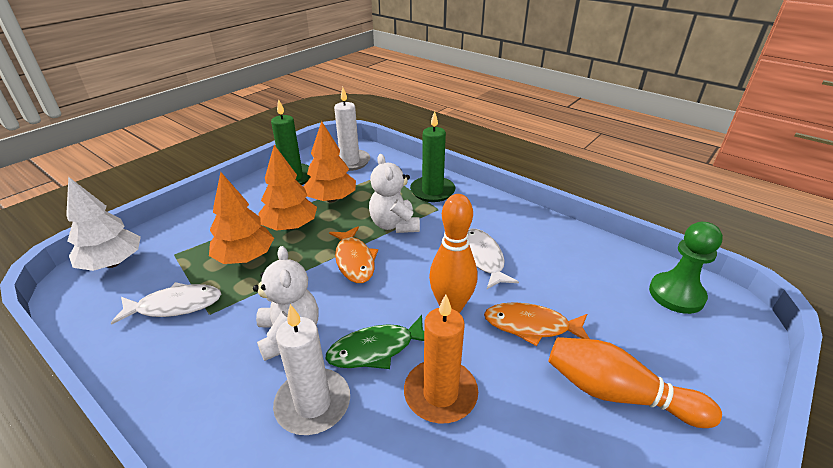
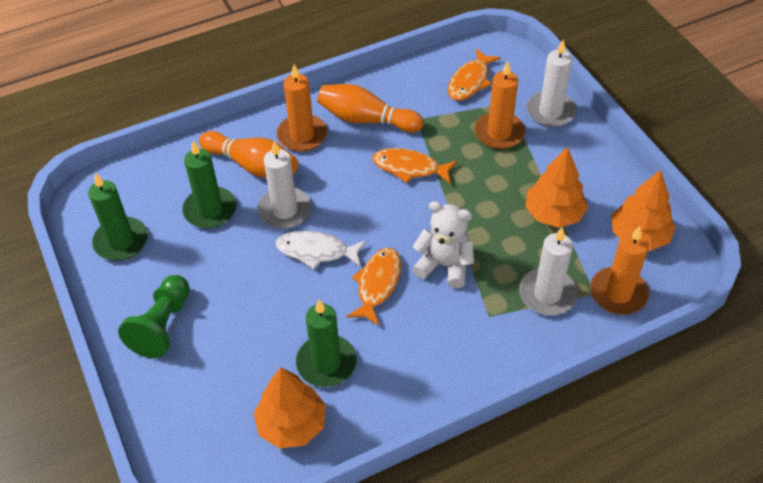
green candle: 2 -> 3
green fish: 1 -> 0
orange candle: 1 -> 3
orange fish: 2 -> 3
white candle: 2 -> 3
white fish: 2 -> 1
white teddy bear: 2 -> 1
white tree: 1 -> 0

